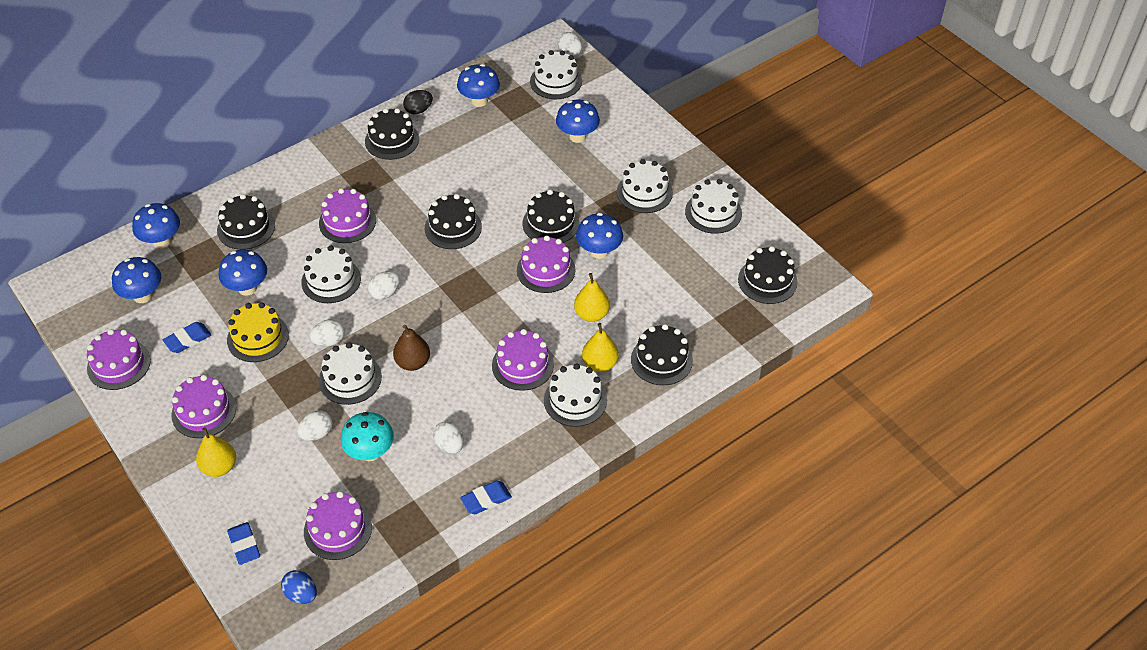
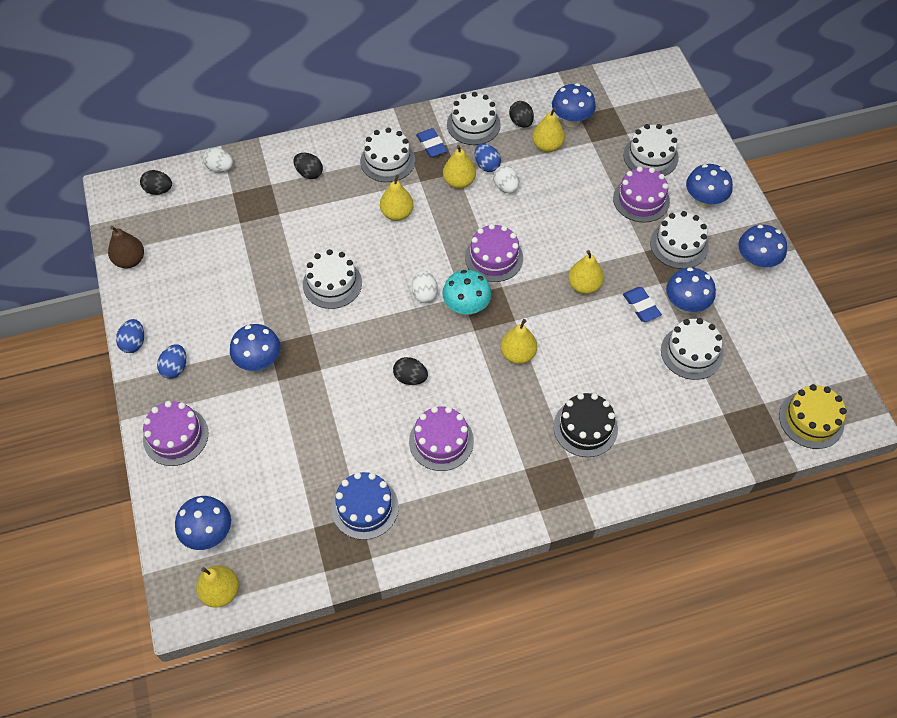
black cake: 6 -> 1
black egg: 1 -> 4
blue cake: 0 -> 1
blue egg: 1 -> 3
blue eraser: 3 -> 2
purple cake: 6 -> 4
white egg: 5 -> 3
yellow pear: 3 -> 6

